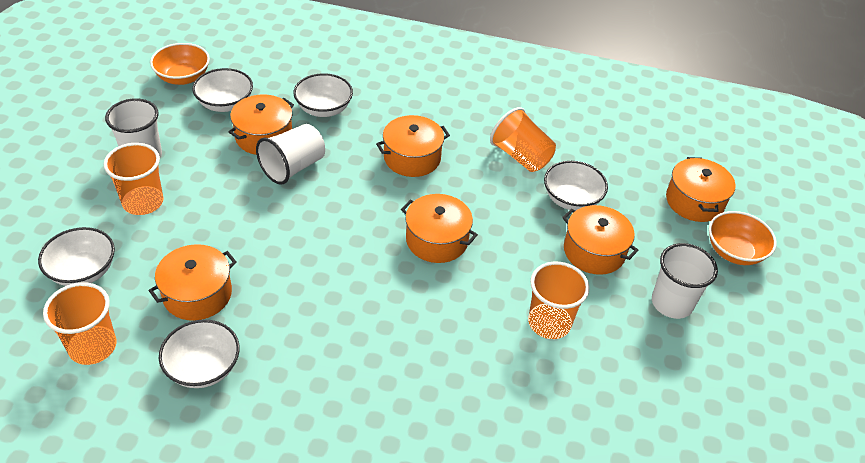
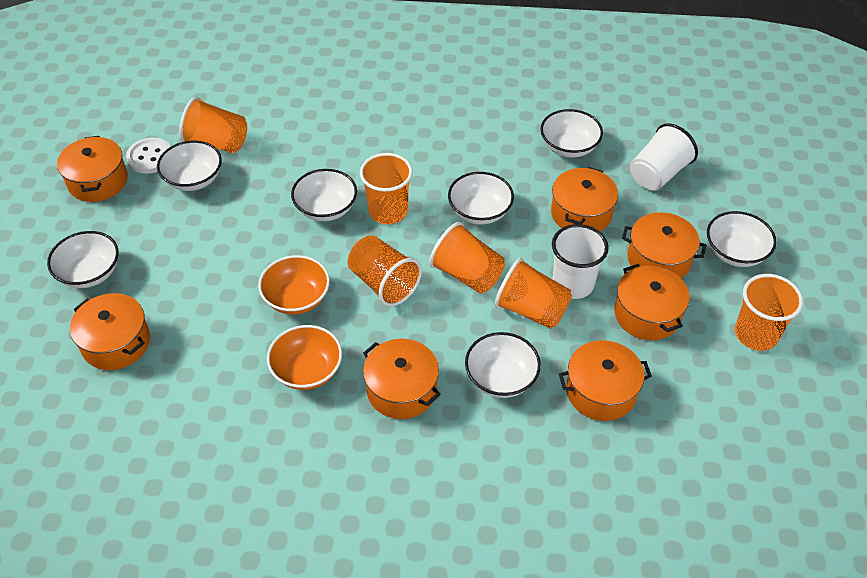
orange cup: 4 -> 6
orange pot: 6 -> 7
white bowl: 5 -> 7
white button: 0 -> 1
white cup: 3 -> 2

